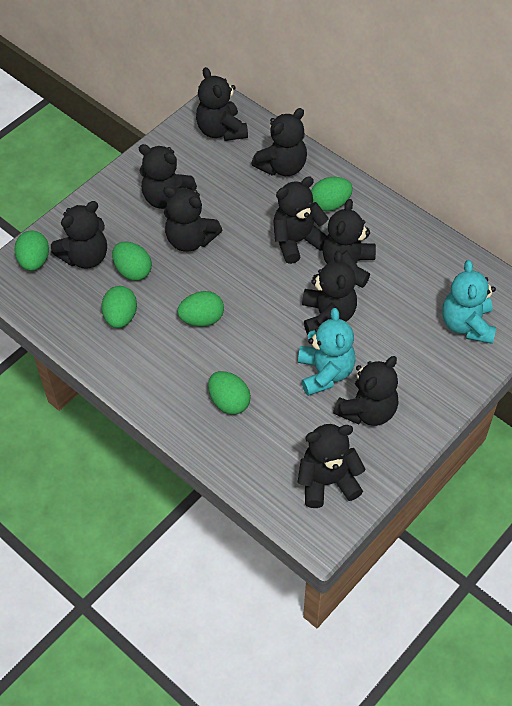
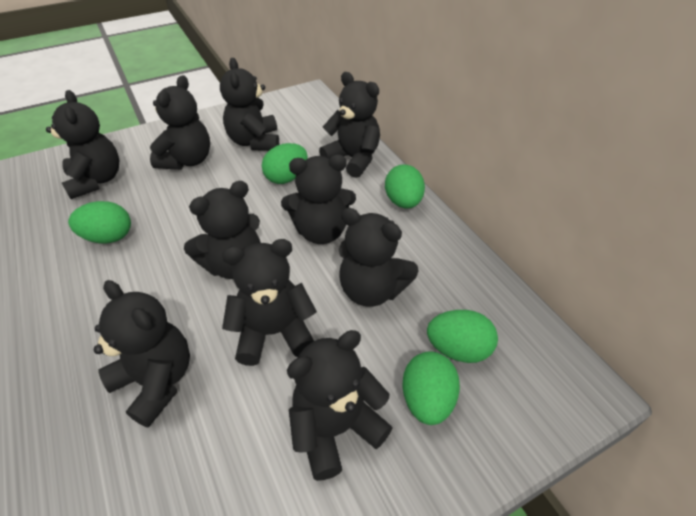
green egg: 6 -> 5
turquoise teddy bear: 2 -> 0

